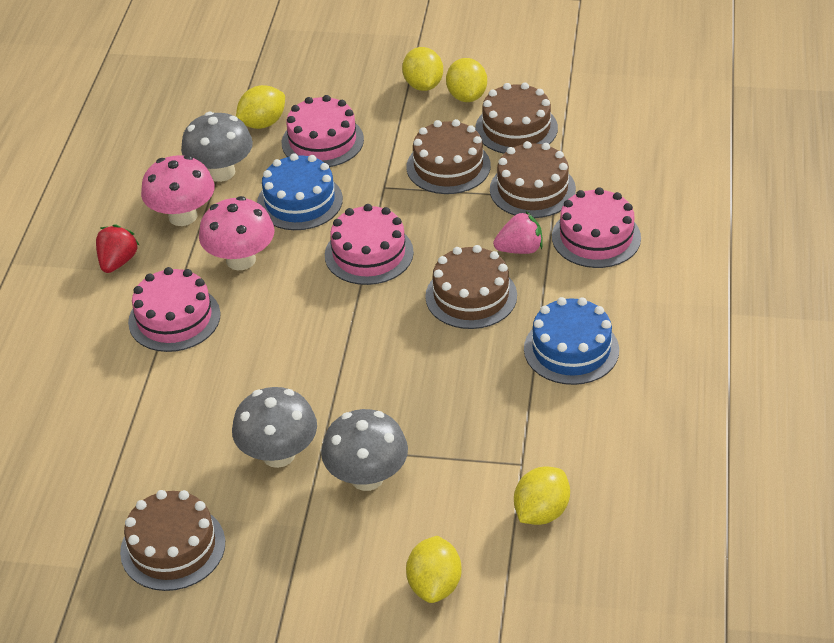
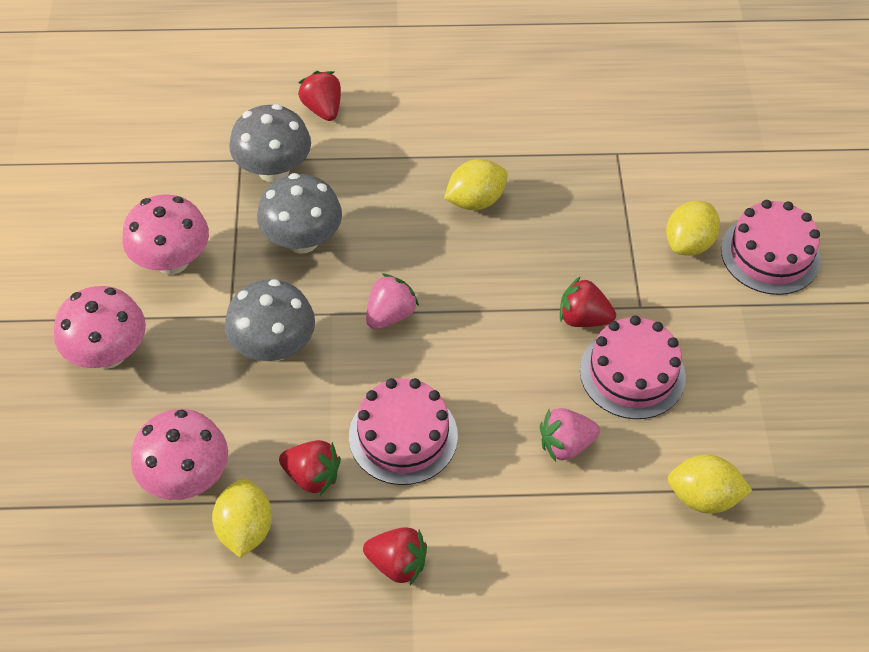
blue cake: 2 -> 0
brown cake: 5 -> 0
pink cake: 4 -> 3
pink mushroom: 2 -> 3
pink strawberry: 1 -> 2
red strawberry: 1 -> 4
yellow lemon: 5 -> 4

